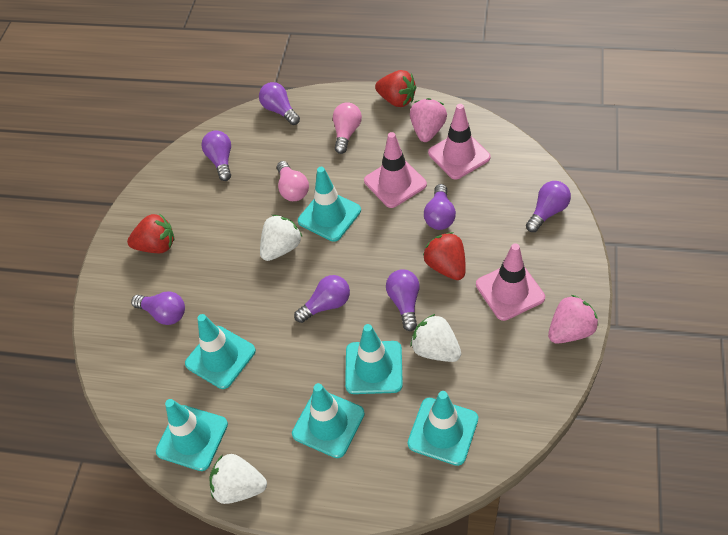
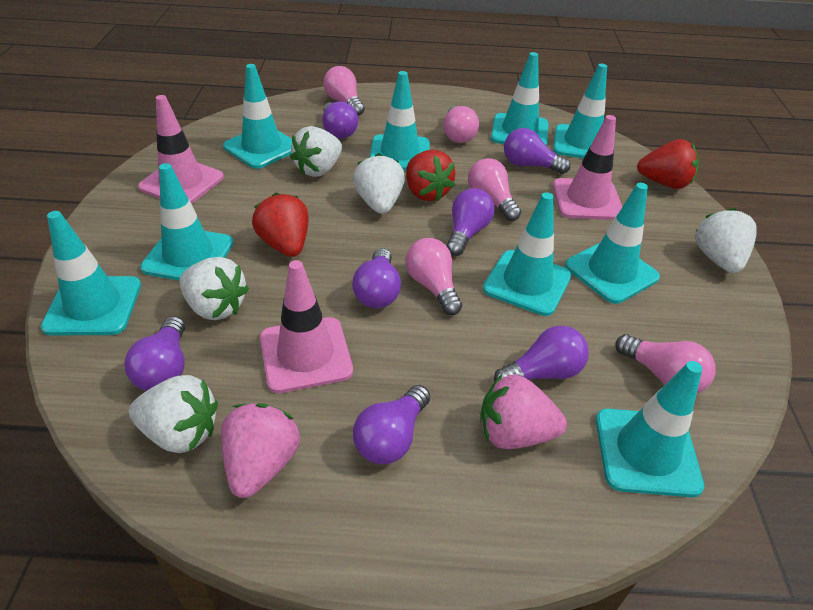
pink light bulb: 2 -> 5
turquoise traffic cone: 6 -> 9
white strawberry: 3 -> 5

